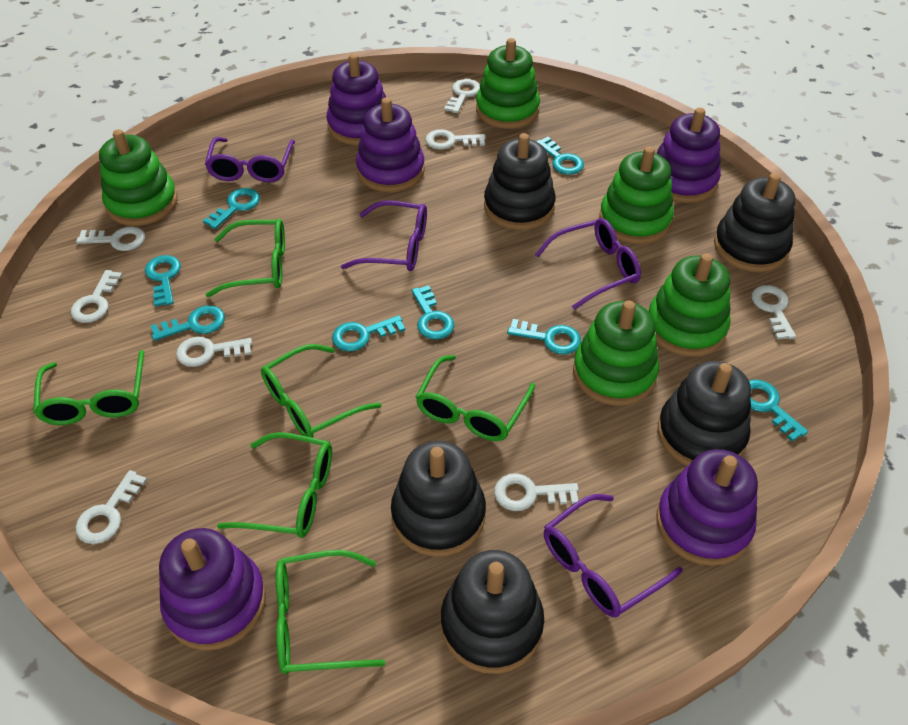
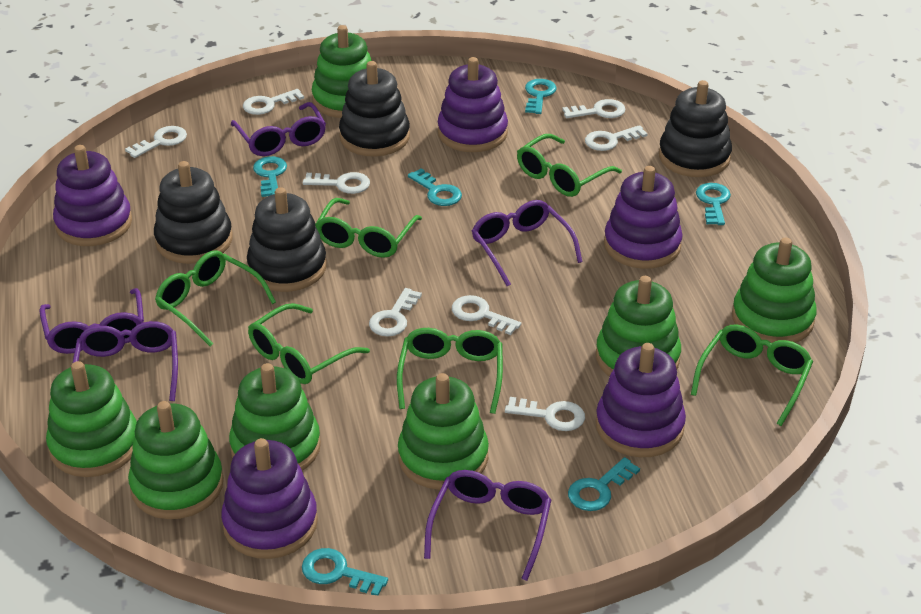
black stacking toy: 5 -> 4
green stacking toy: 5 -> 7
purple glasses: 4 -> 5
turquoise key: 8 -> 6

